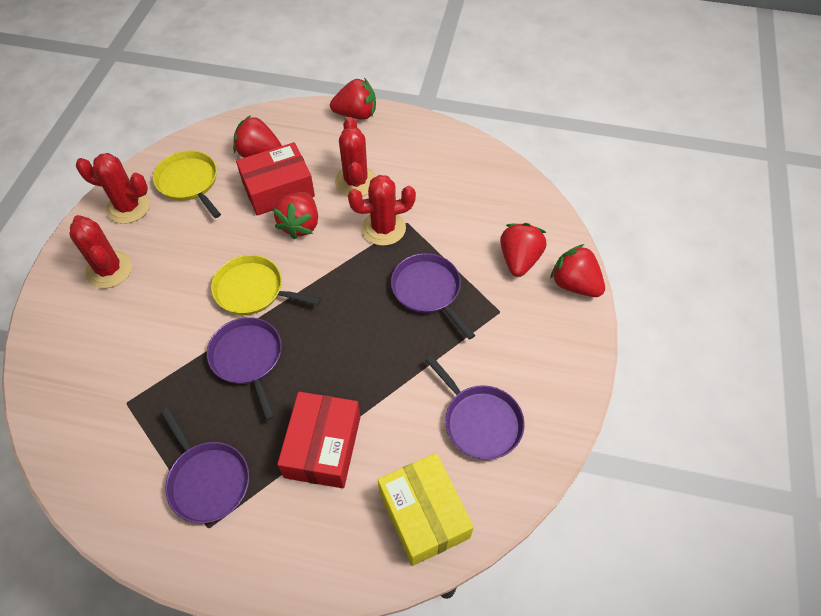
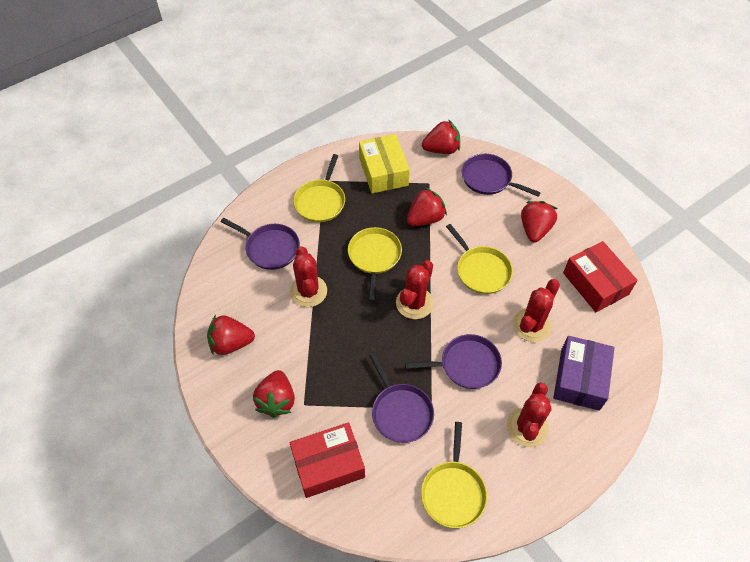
purple box: 0 -> 1
yellow pan: 2 -> 4

